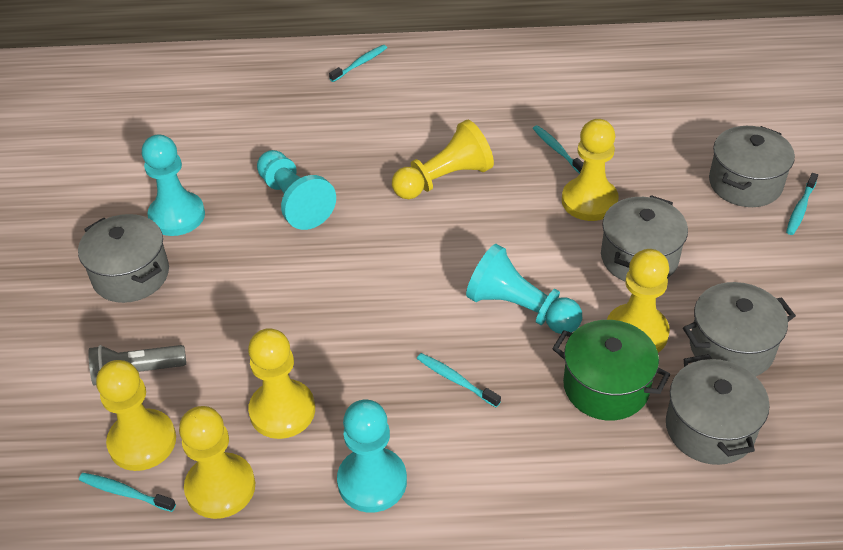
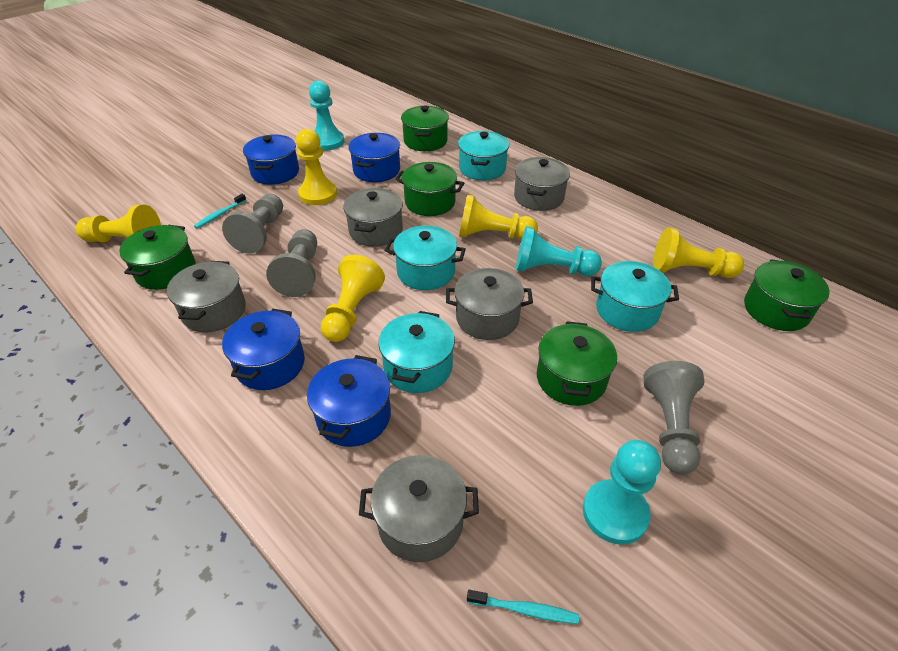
blue pot: 0 -> 4
green pot: 1 -> 5
grey flashlight: 1 -> 0
grey pawn: 0 -> 3
turquoise pawn: 4 -> 3
turquoise pot: 0 -> 4
turquoise toothbrush: 5 -> 2
yellow pawn: 6 -> 5

